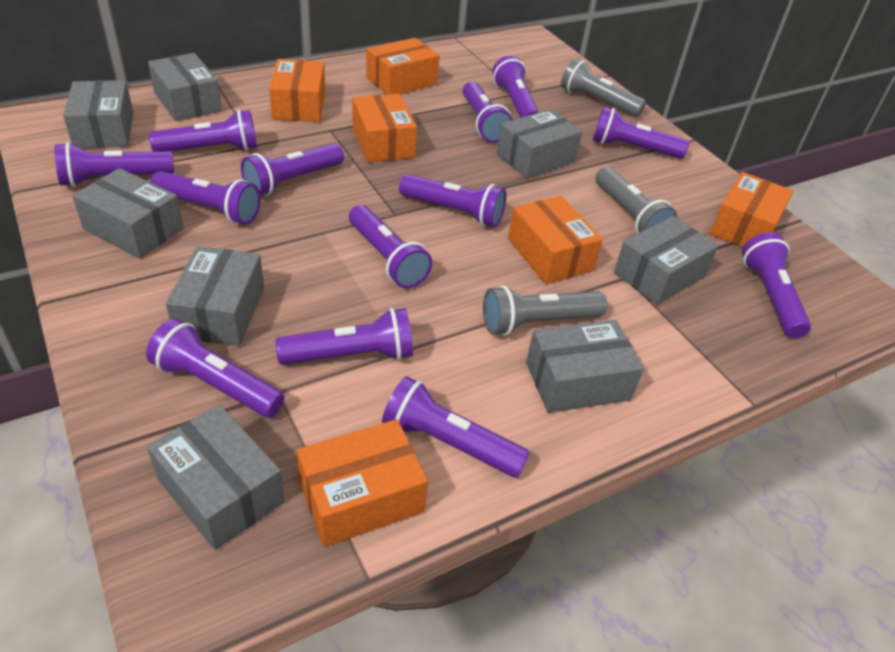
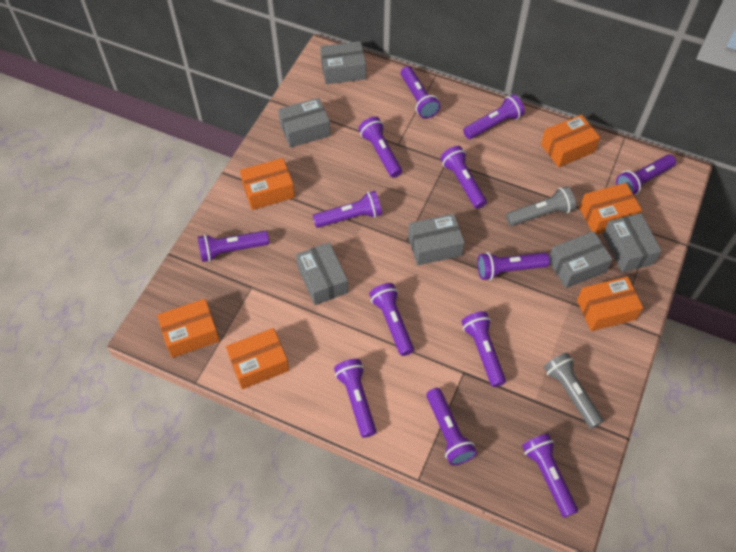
grey box: 8 -> 6
grey flashlight: 3 -> 2

